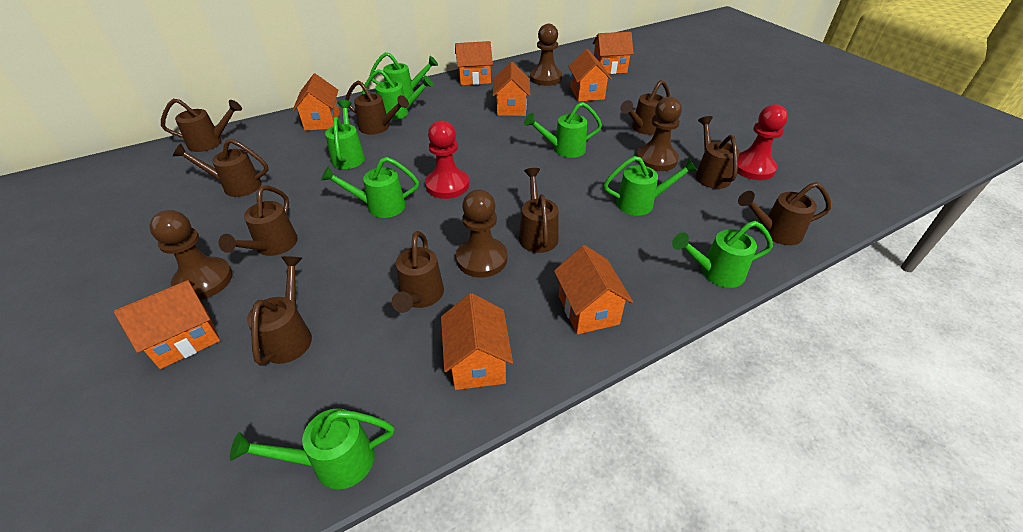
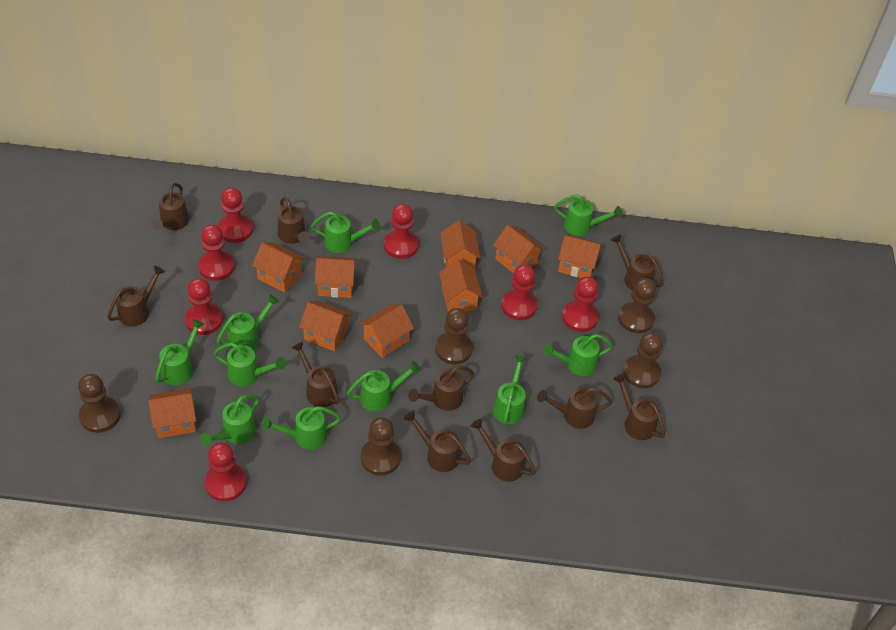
brown pawn: 4 -> 5
green watering can: 8 -> 10
orange house: 8 -> 9
red pawn: 2 -> 7

